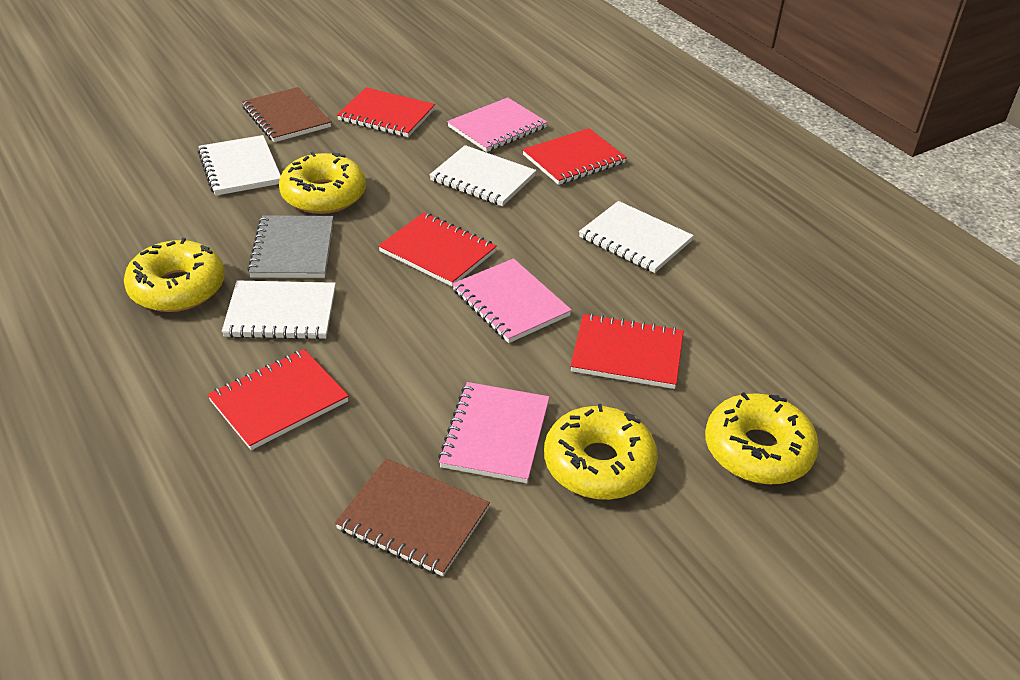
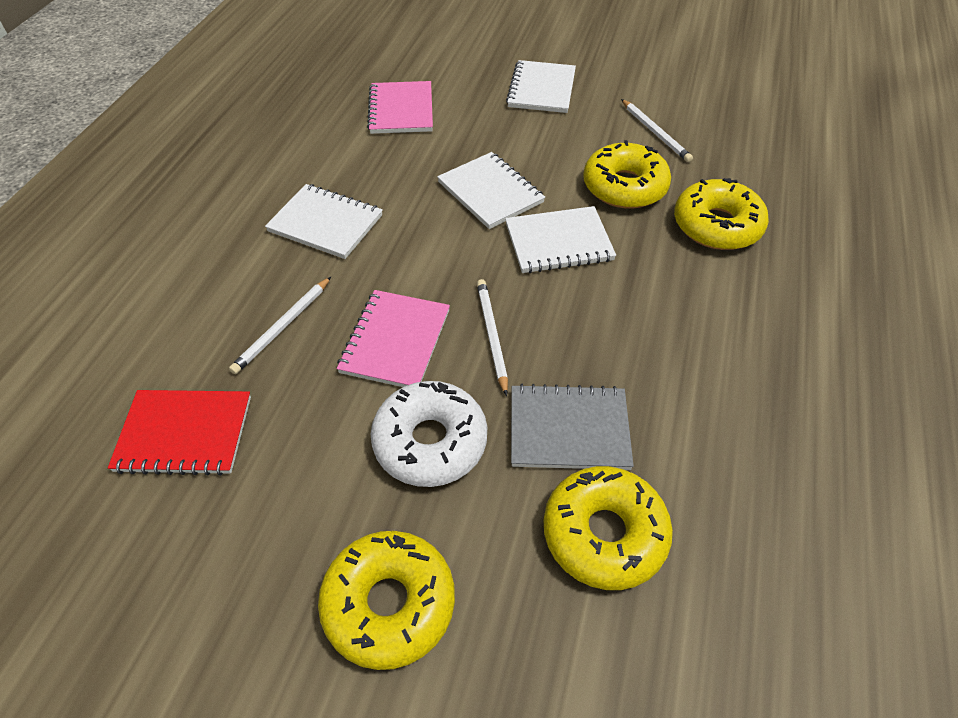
brown notebook: 2 -> 0
pink notebook: 3 -> 2
red notebook: 5 -> 1
white donut: 0 -> 1
white pencil: 0 -> 3

